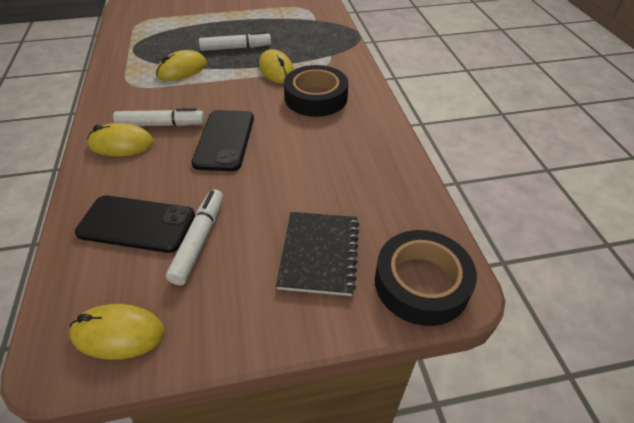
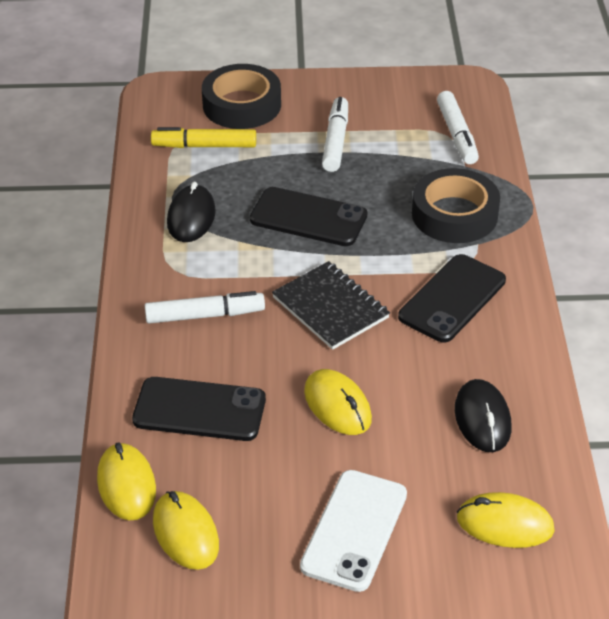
black mouse: 0 -> 2
black phone: 2 -> 3
white phone: 0 -> 1
yellow marker: 0 -> 1

